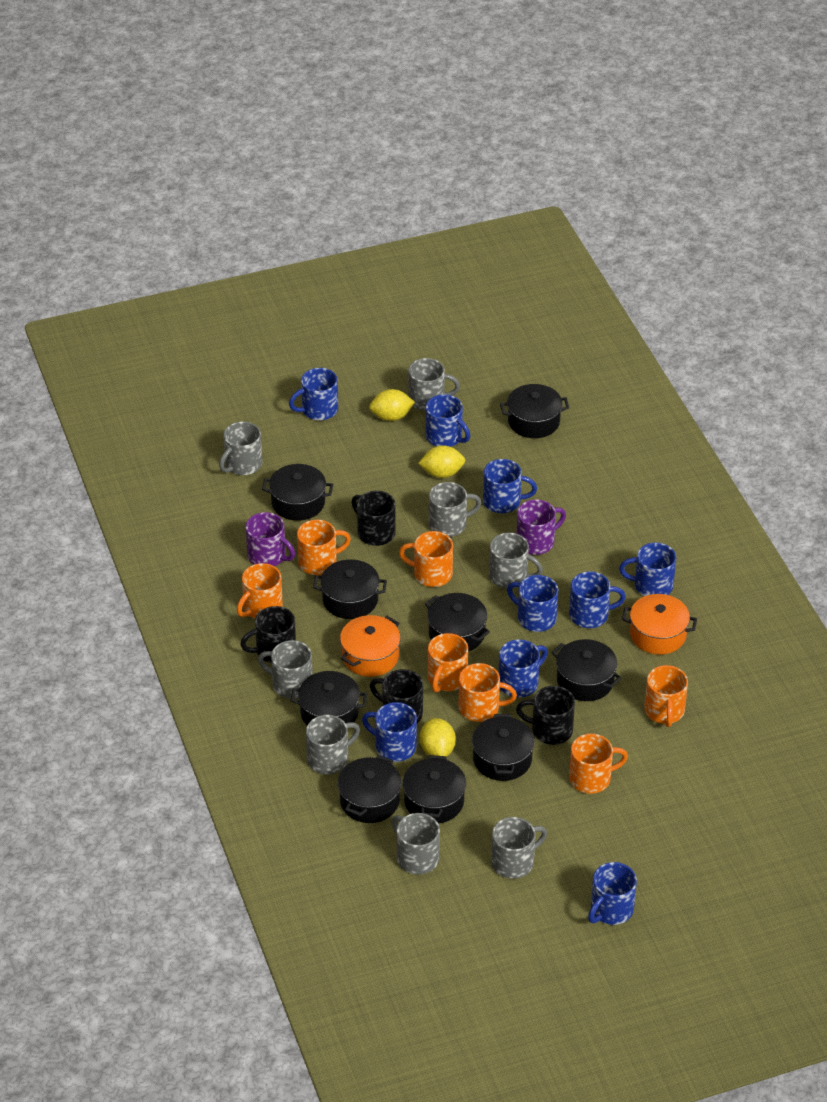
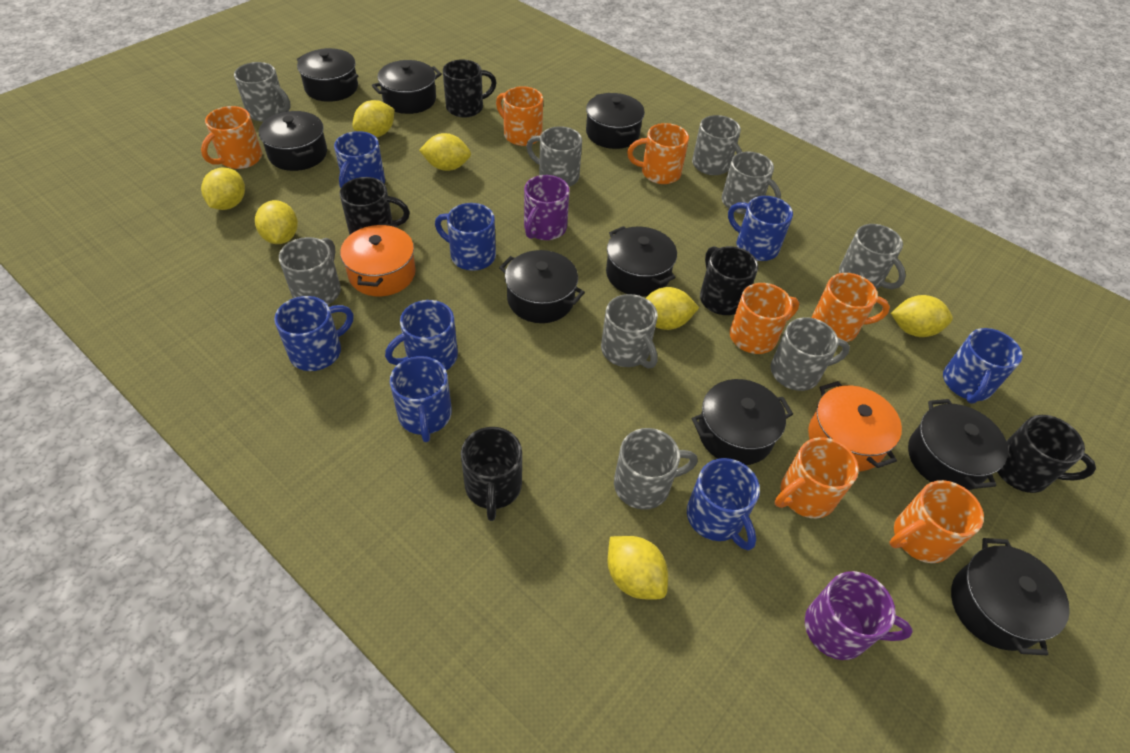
black mug: 4 -> 5
blue mug: 9 -> 8
grey mug: 8 -> 9
yellow lemon: 3 -> 7

